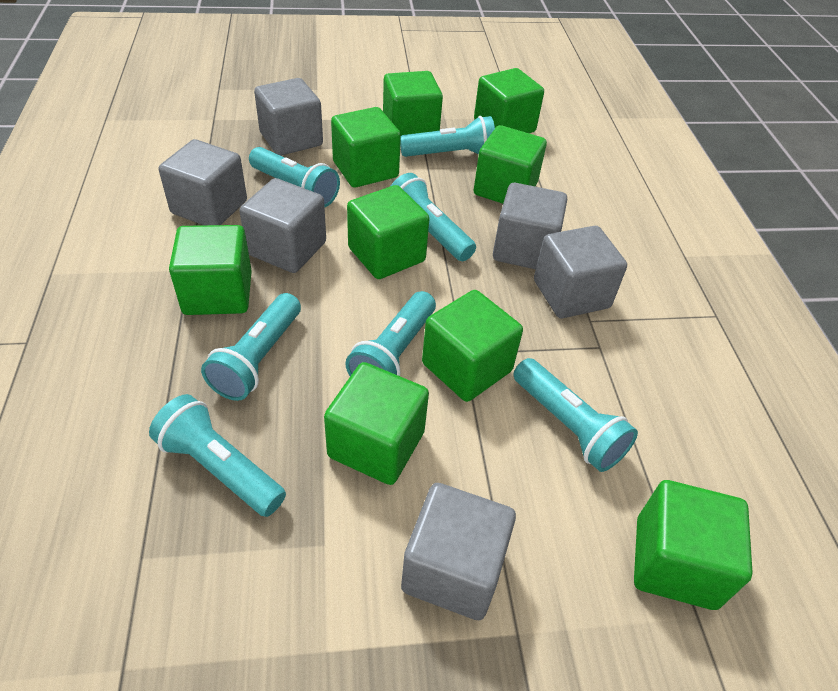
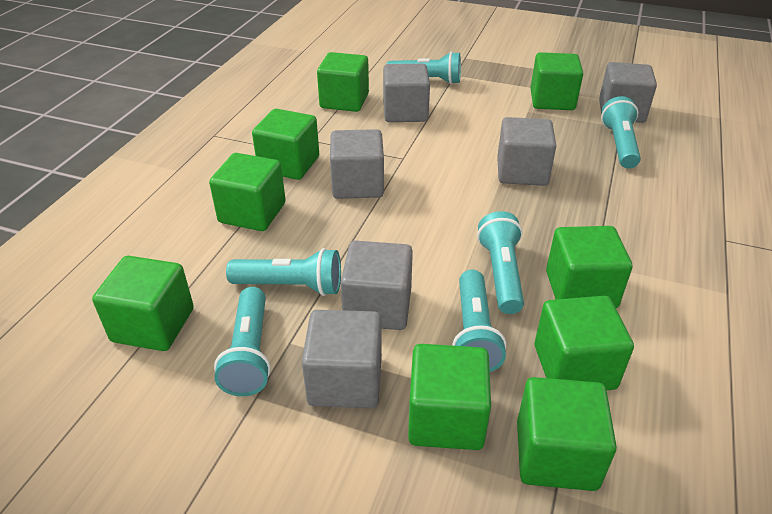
turquoise flashlight: 7 -> 6

